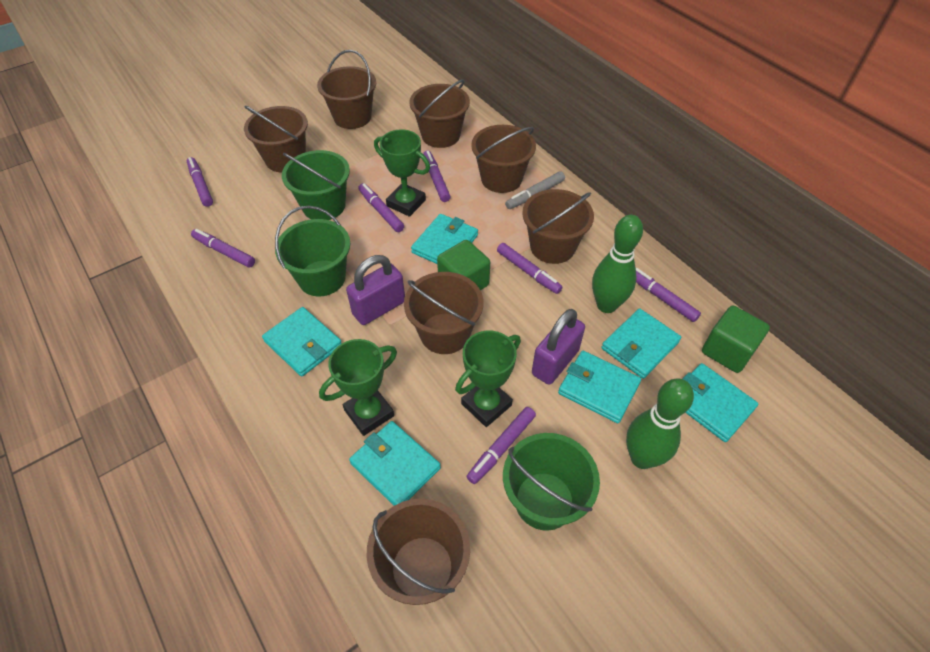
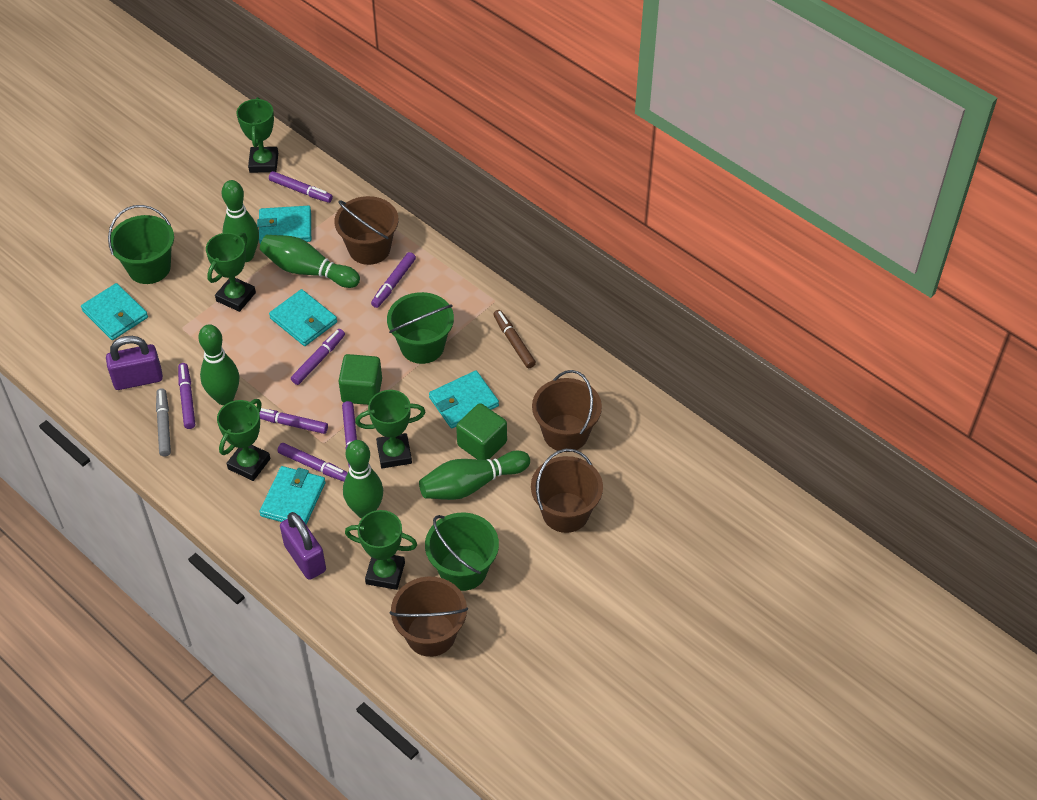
brown bucket: 7 -> 4
brown marker: 0 -> 1
green bowling pin: 2 -> 5
green trophy: 3 -> 5
turquoise wallet: 6 -> 5

